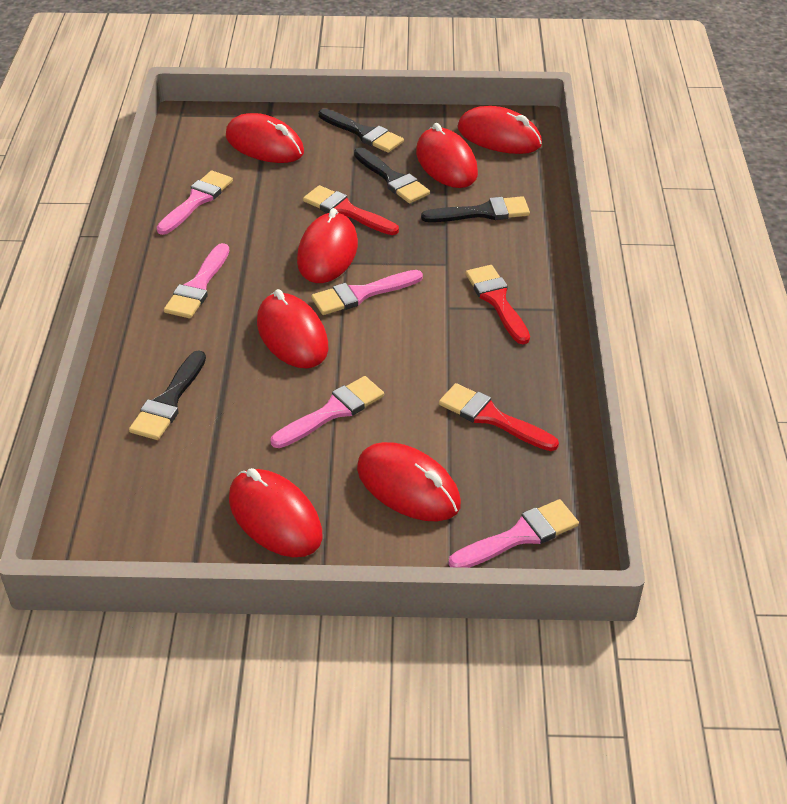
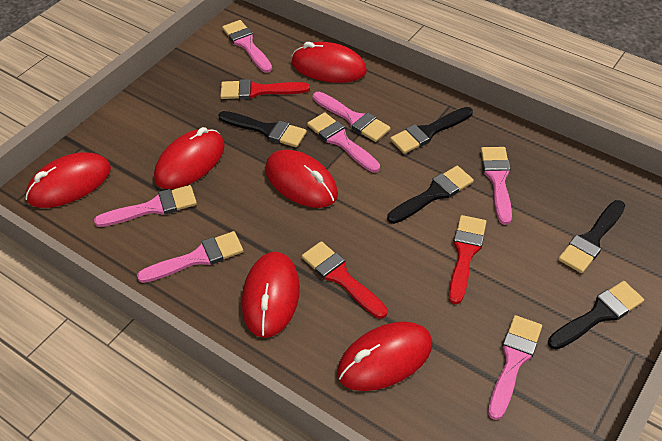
black brush: 4 -> 5
pink brush: 5 -> 7
red mouse: 7 -> 6

